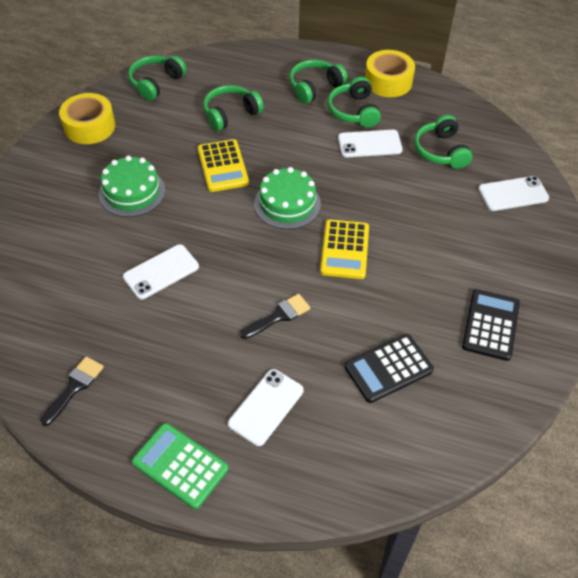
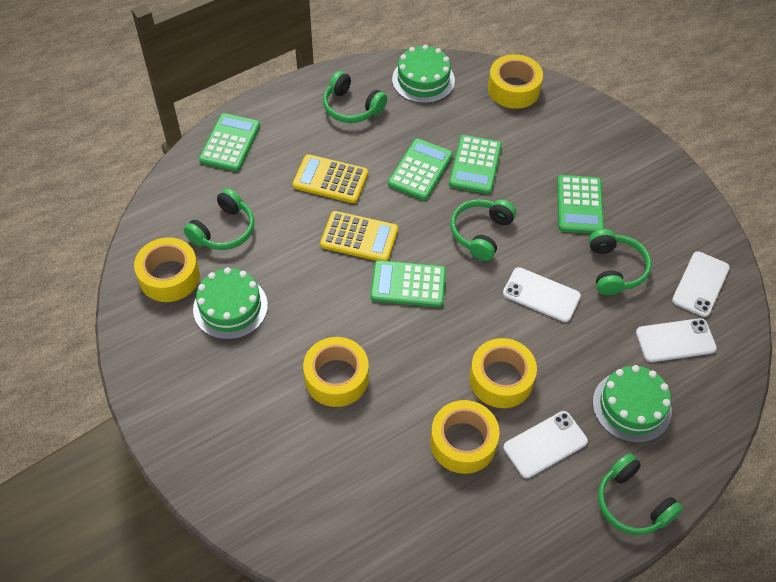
black brush: 2 -> 0
black calculator: 2 -> 0
green cake: 2 -> 3
green calculator: 1 -> 5
yellow tape: 2 -> 5

